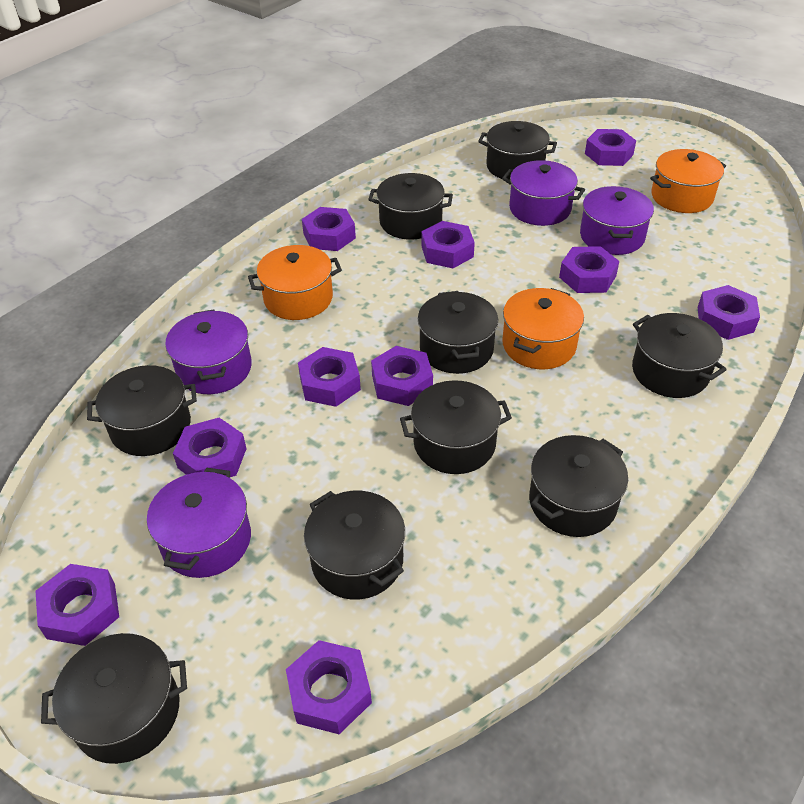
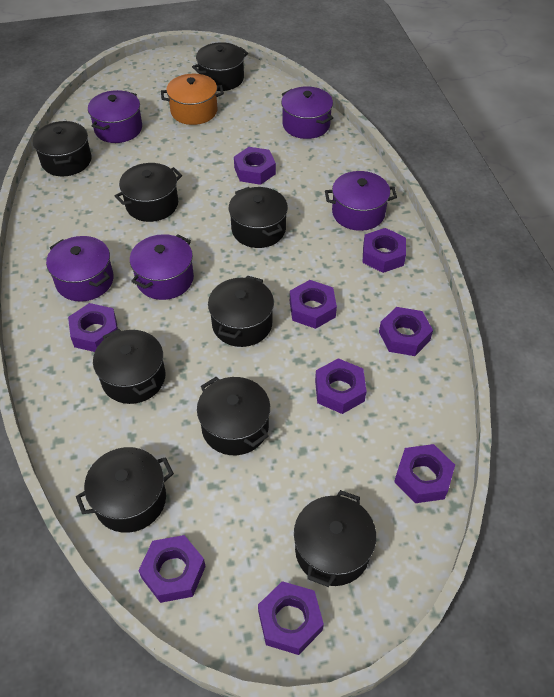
orange pot: 3 -> 1
purple nut: 10 -> 9
purple pot: 4 -> 5

